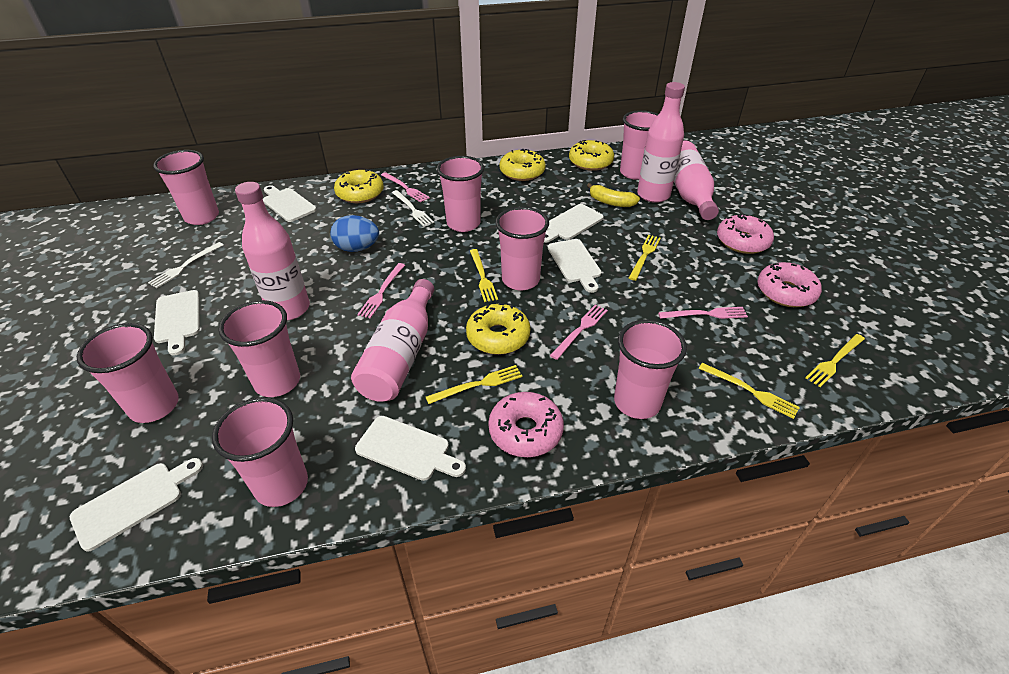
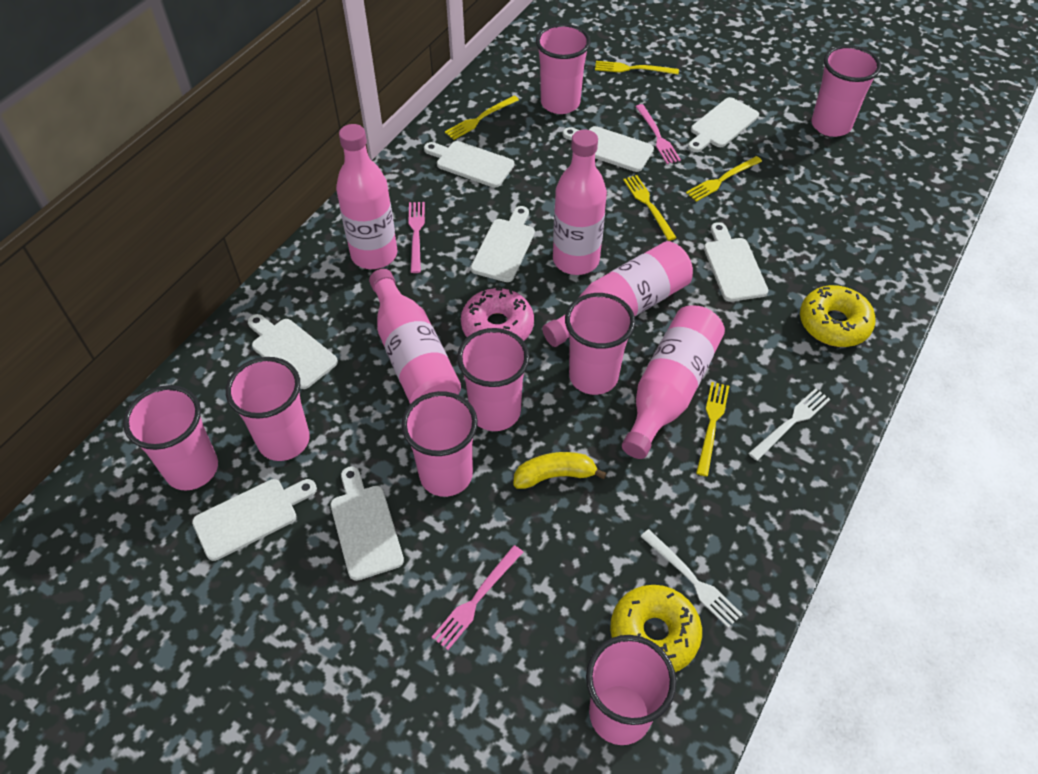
blue egg: 1 -> 0
pink bottle: 4 -> 5
pink donut: 3 -> 1
pink fork: 4 -> 3
white cutting board: 6 -> 8
yellow donut: 4 -> 2

